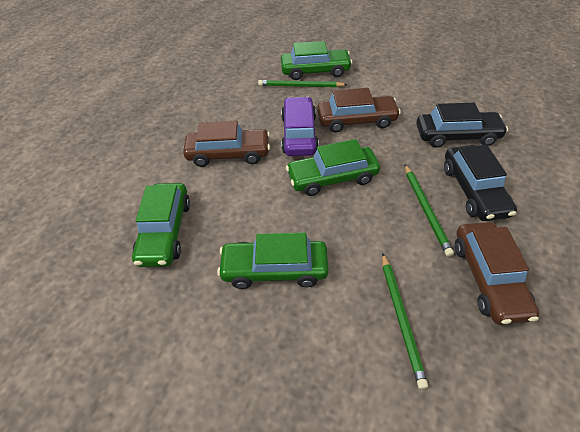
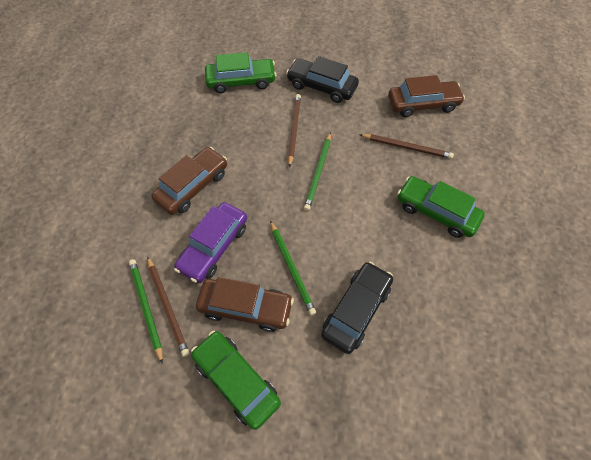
brown pencil: 0 -> 3
green car: 4 -> 3

